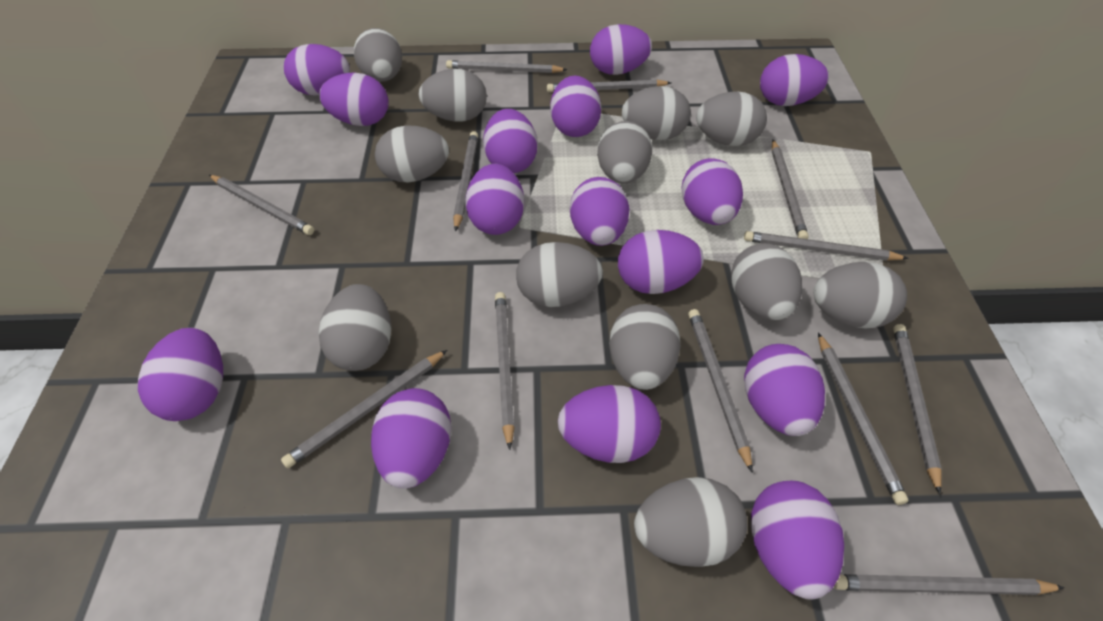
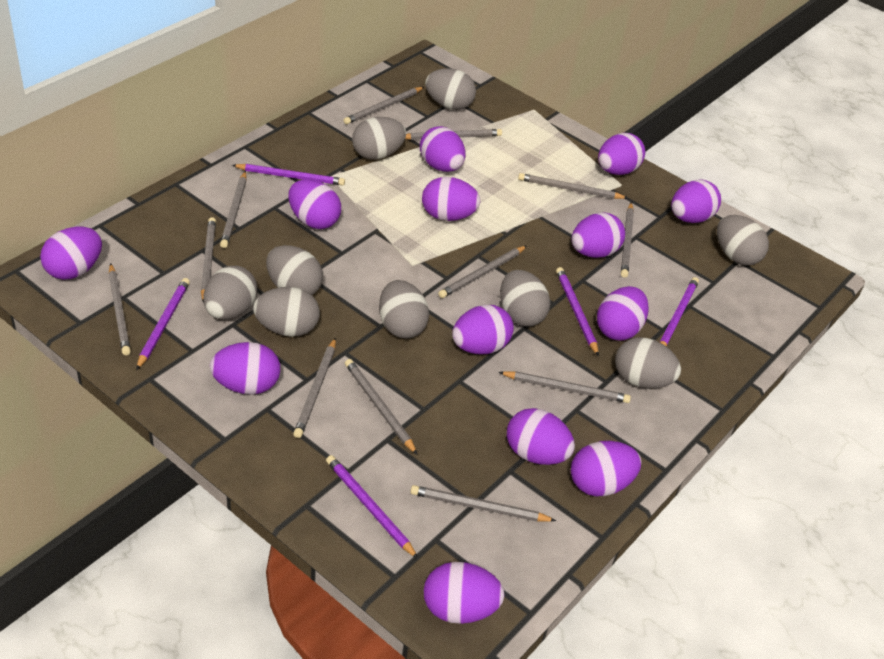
grey egg: 12 -> 9
purple egg: 15 -> 13
purple pencil: 0 -> 5

